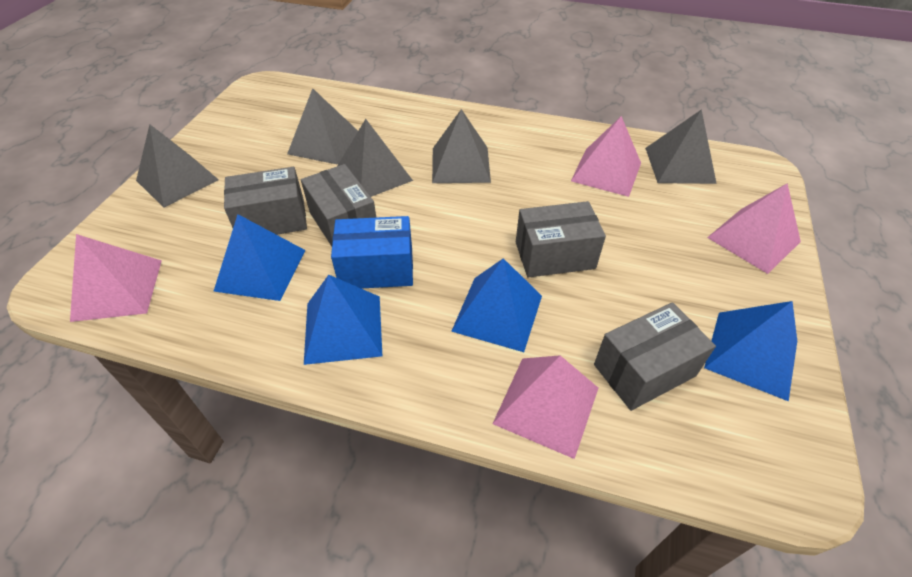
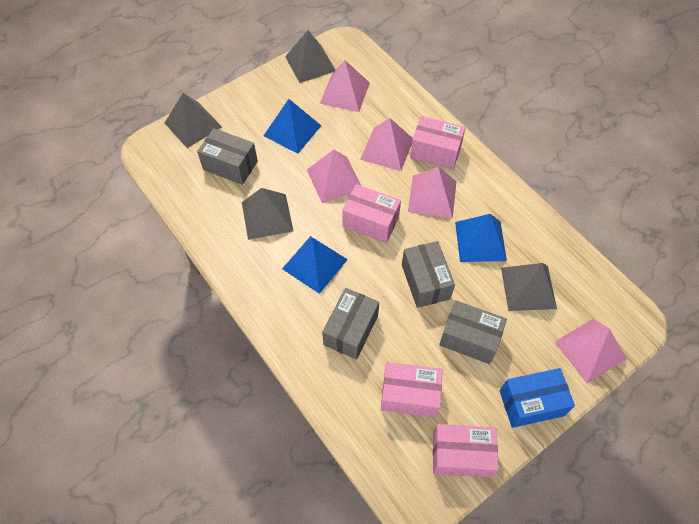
blue pyramid: 4 -> 3
grey pyramid: 5 -> 4
pink box: 0 -> 4
pink pyramid: 4 -> 5

